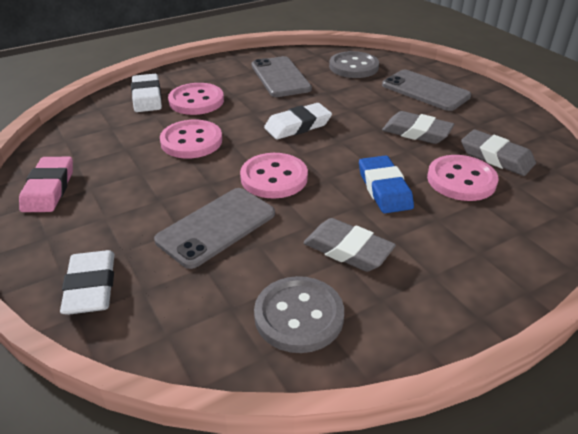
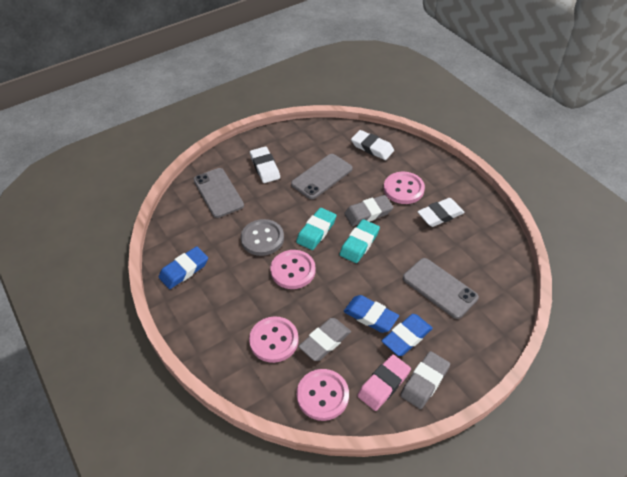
blue eraser: 1 -> 3
grey button: 2 -> 1
turquoise eraser: 0 -> 2

